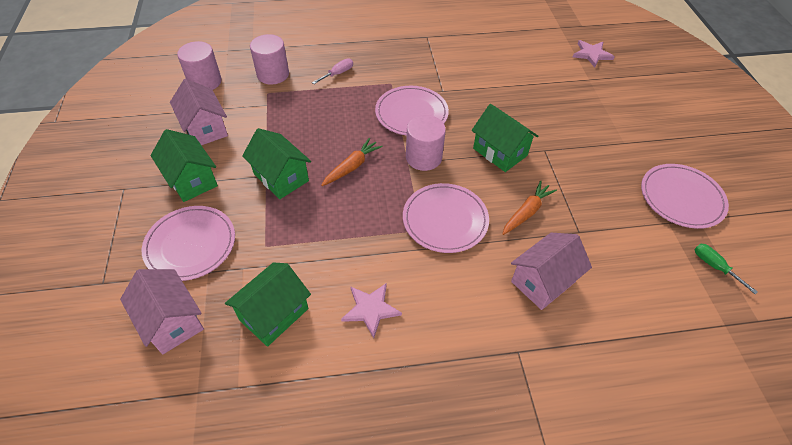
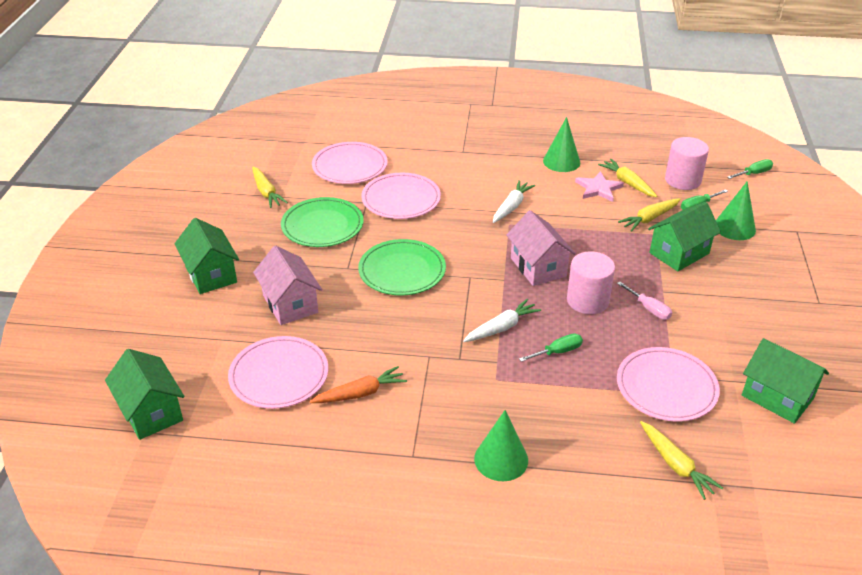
green cone: 0 -> 3
green plate: 0 -> 2
green screwdriver: 1 -> 3
orange carrot: 2 -> 1
pink cylinder: 3 -> 2
pink house: 3 -> 2
pink star: 2 -> 1
white carrot: 0 -> 2
yellow carrot: 0 -> 4

